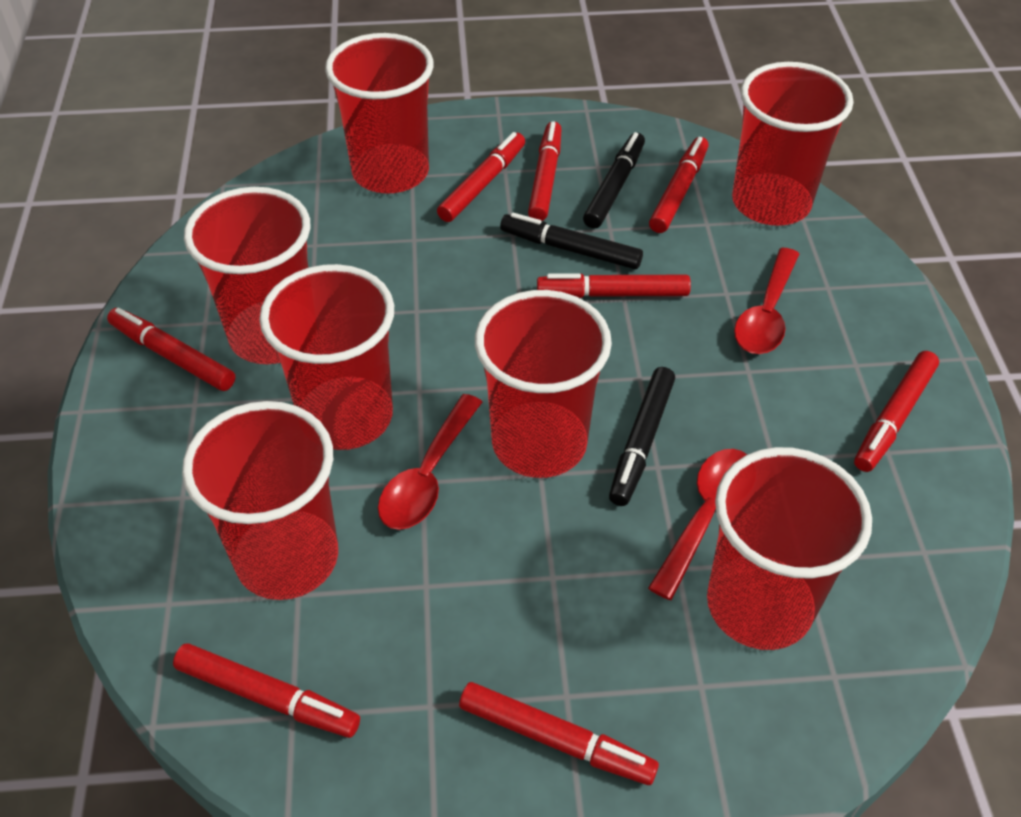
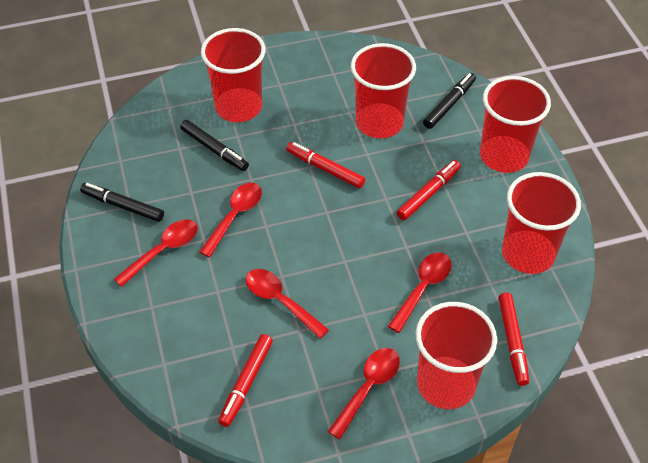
red cup: 7 -> 5
red marker: 8 -> 4
red spoon: 3 -> 5

